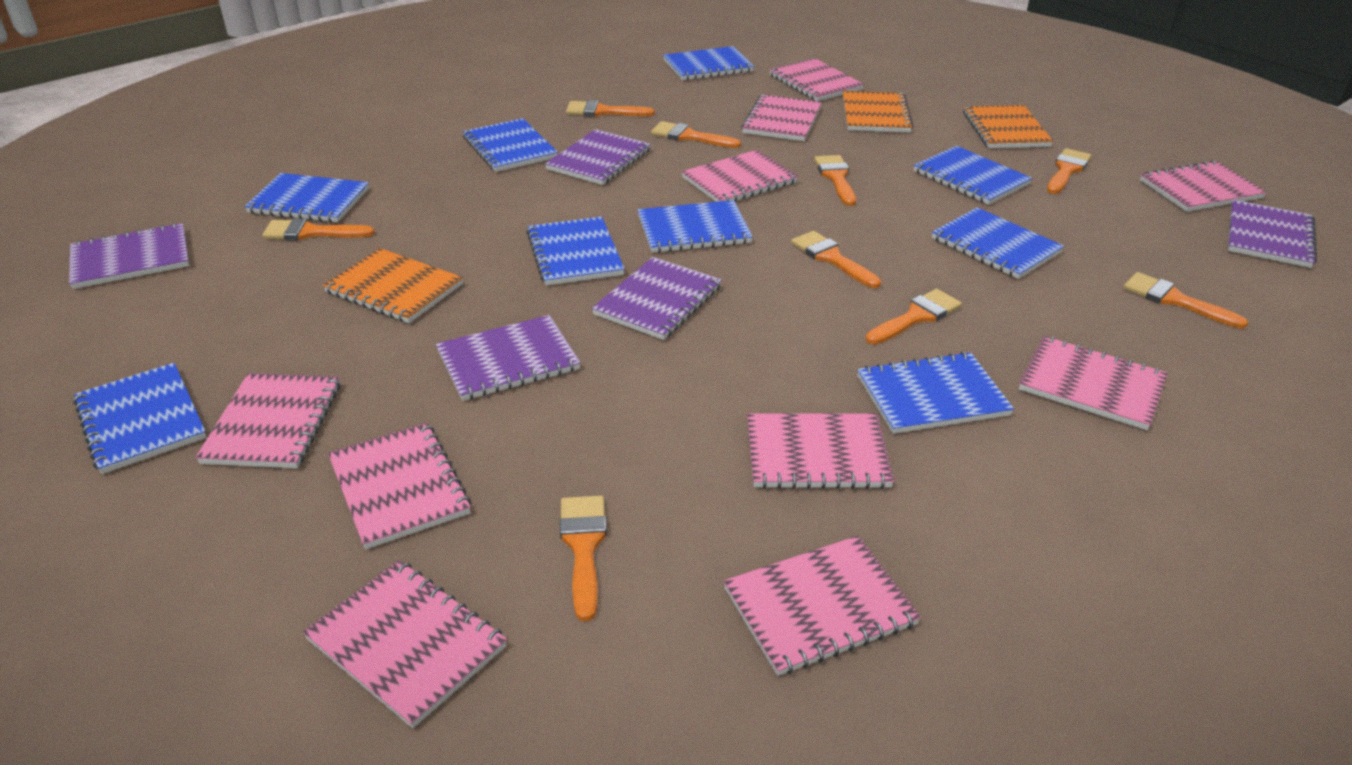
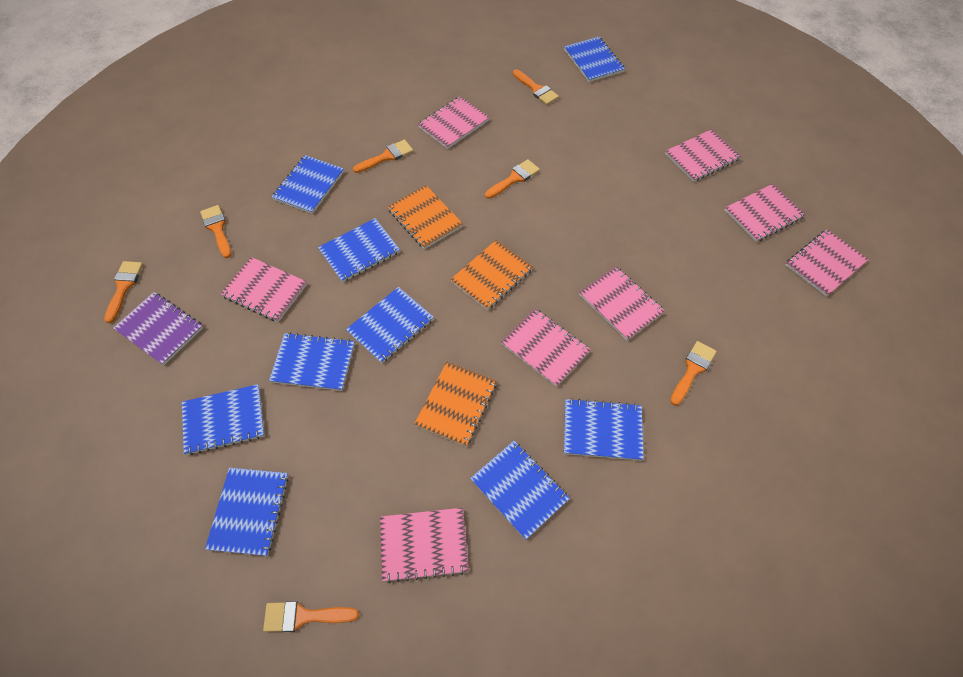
orange brush: 9 -> 7
pink notebook: 10 -> 8
purple notebook: 5 -> 1

